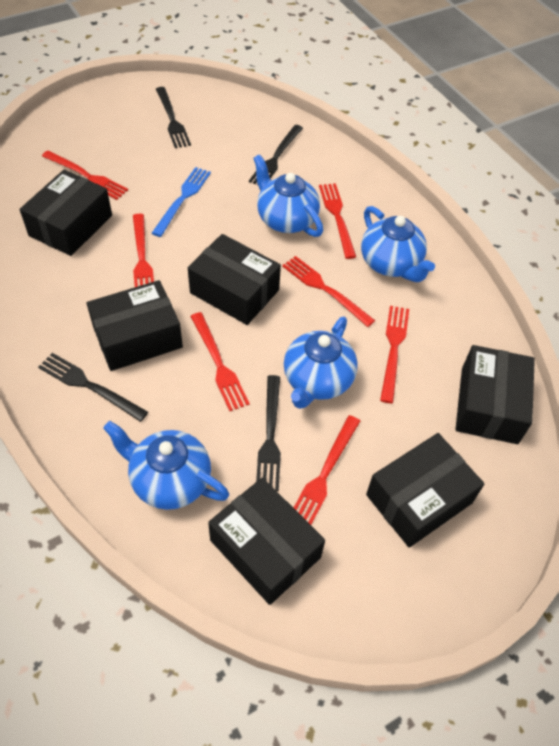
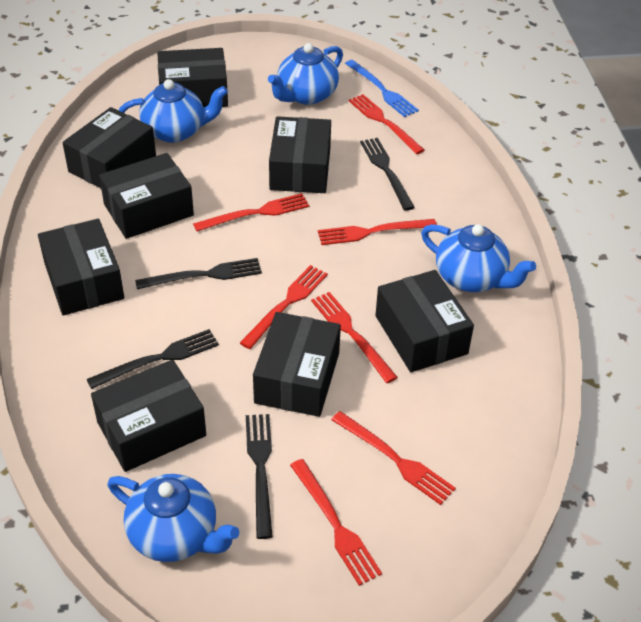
black box: 6 -> 8

